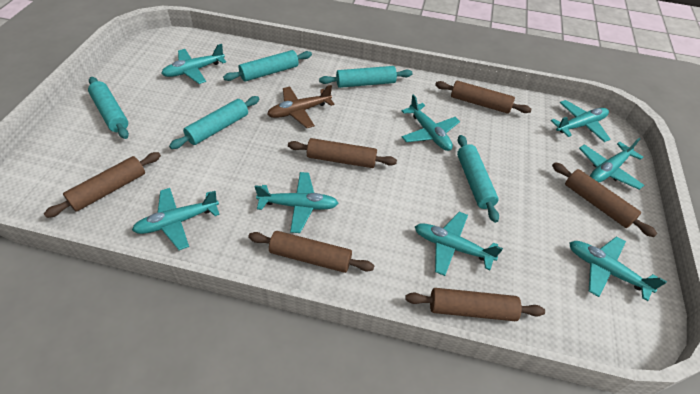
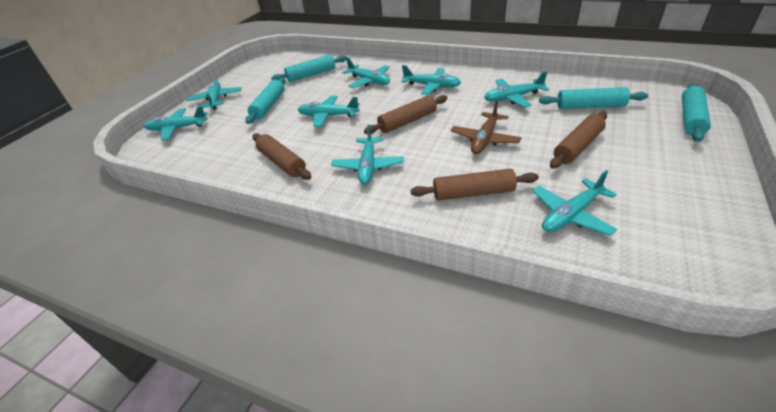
brown rolling pin: 6 -> 4
turquoise rolling pin: 5 -> 4

